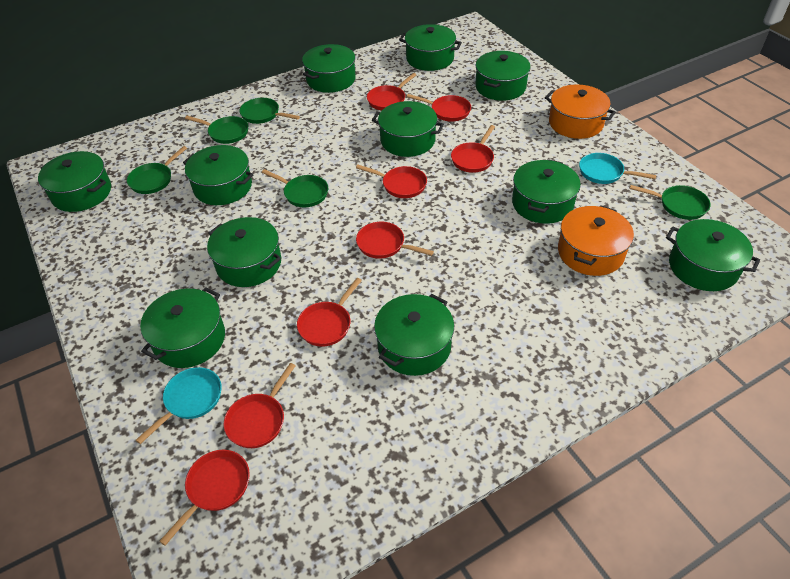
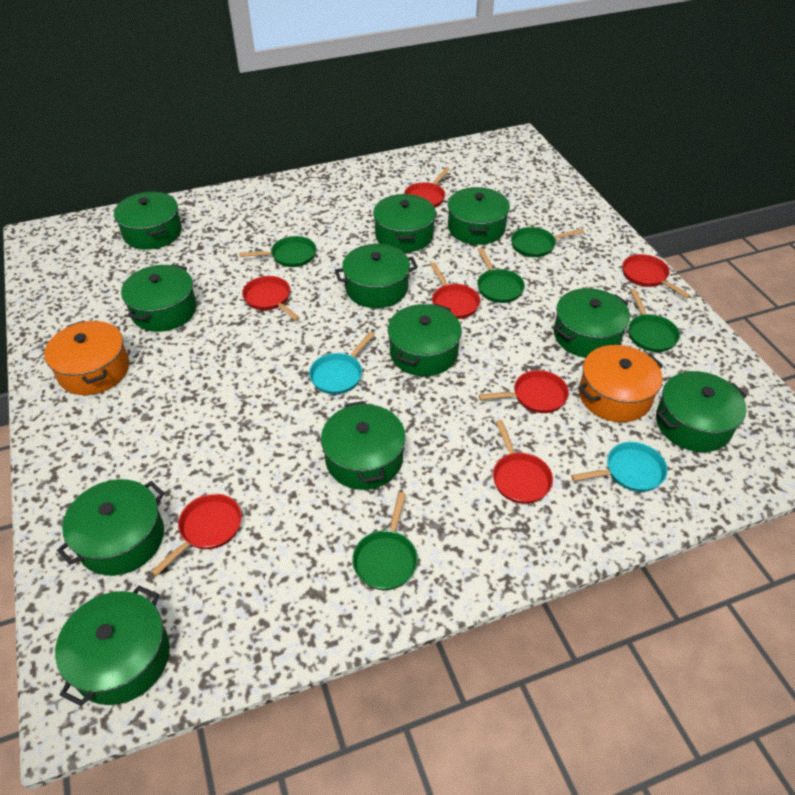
red pan: 8 -> 7

